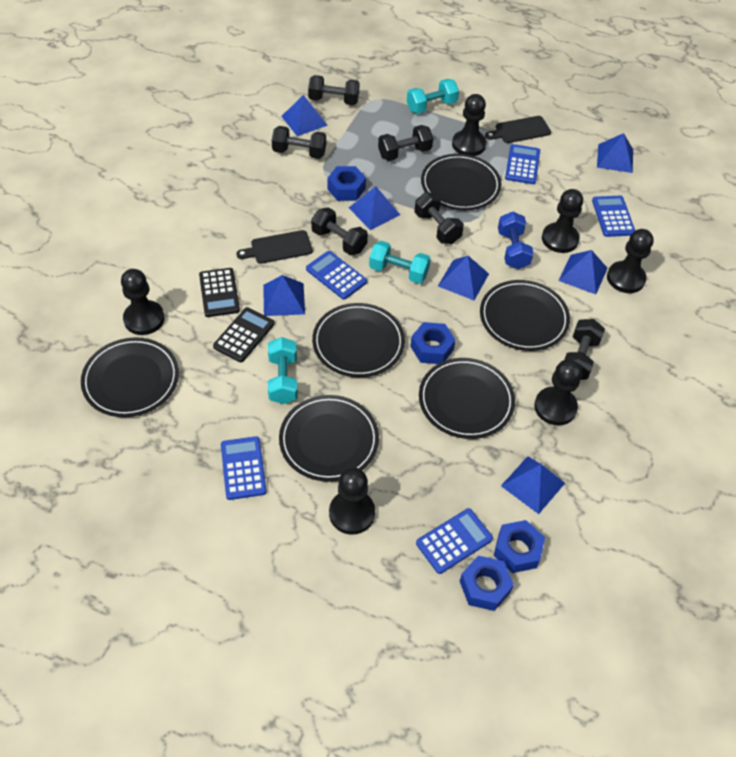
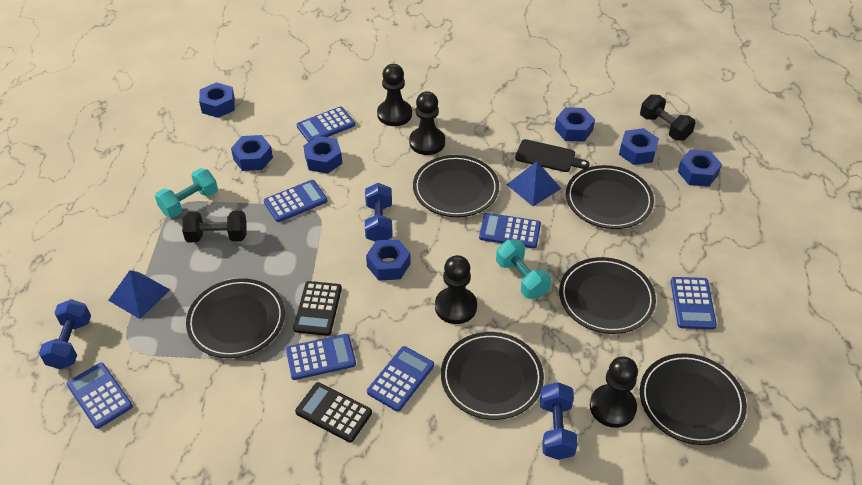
black cutting board: 2 -> 1
black dumbbell: 6 -> 2
black pawn: 6 -> 4
blue calculator: 5 -> 7
blue dumbbell: 1 -> 3
blue nut: 4 -> 7
blue pyramid: 7 -> 2
turquoise dumbbell: 3 -> 2

